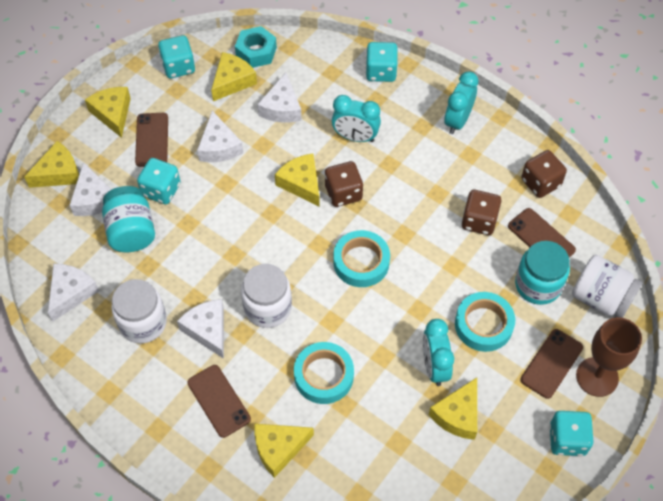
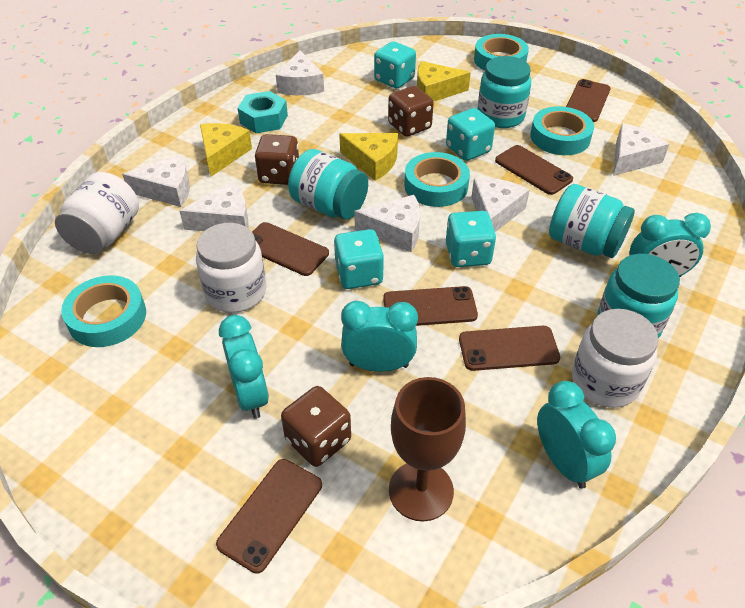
brown phone: 4 -> 6
turquoise clock: 3 -> 4
turquoise jar: 2 -> 4
turquoise tape: 3 -> 4
white cheese: 5 -> 6
yellow cheese: 6 -> 3

